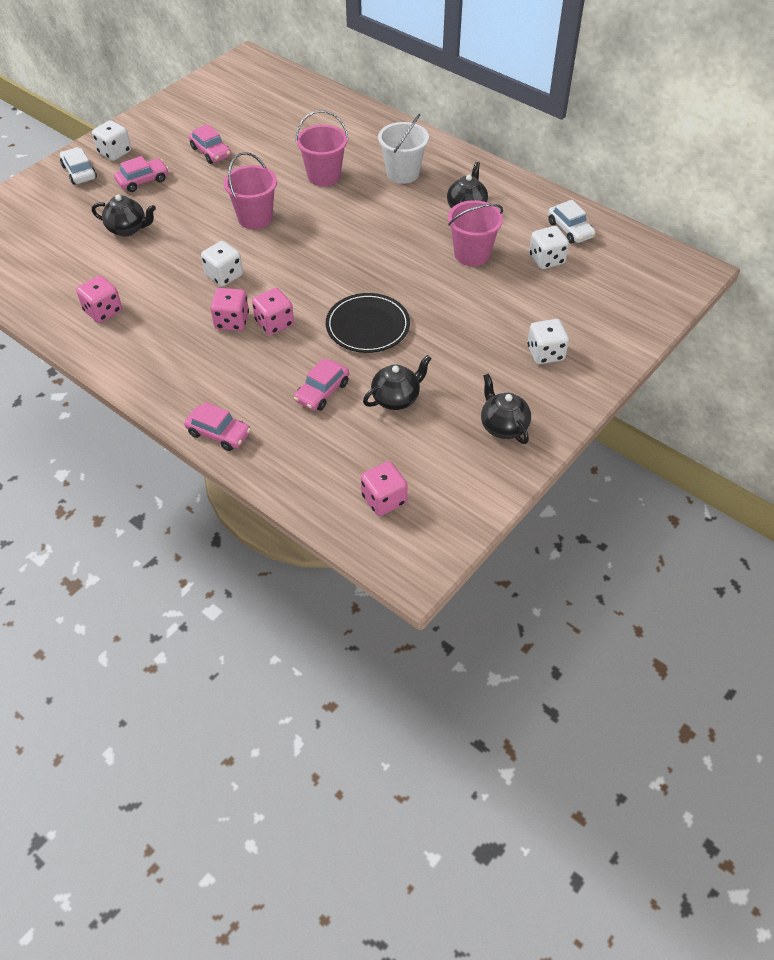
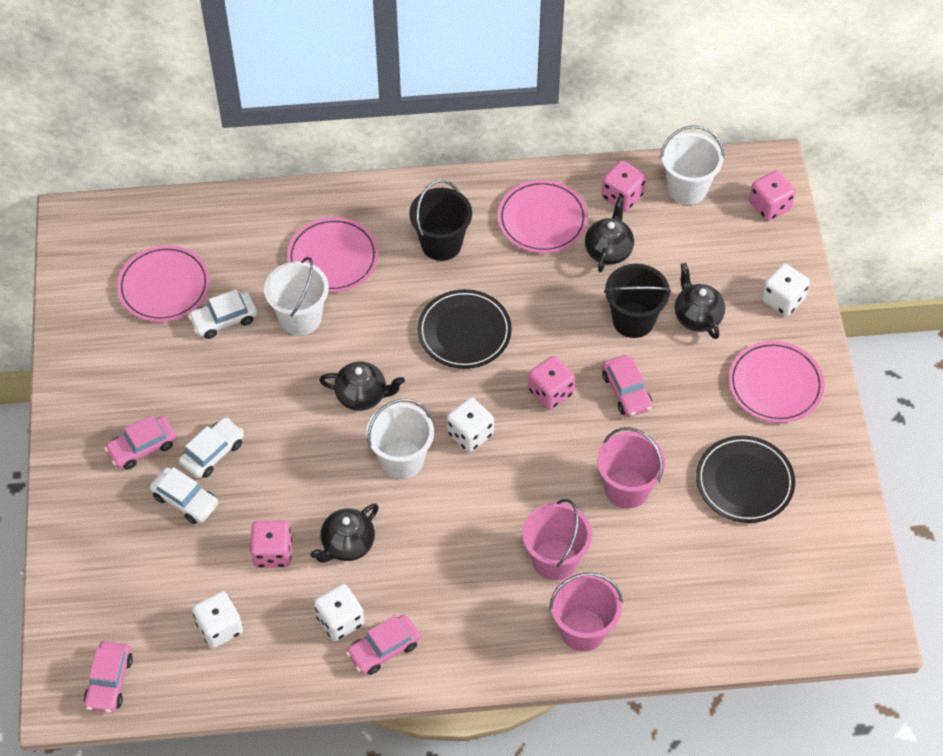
black bucket: 0 -> 2
black plate: 1 -> 2
pink plate: 0 -> 4
white bucket: 1 -> 3
white car: 2 -> 3

